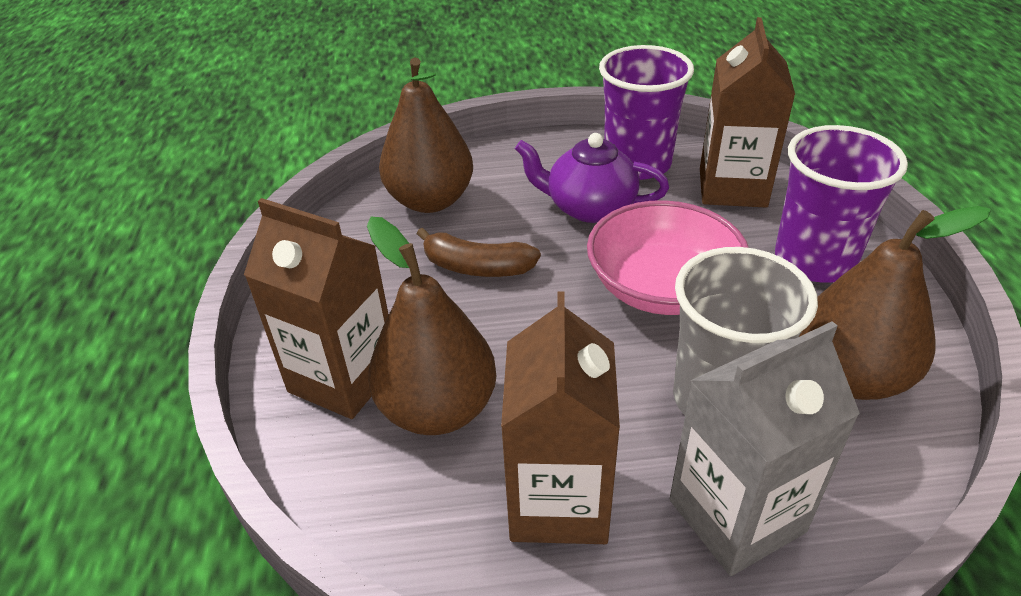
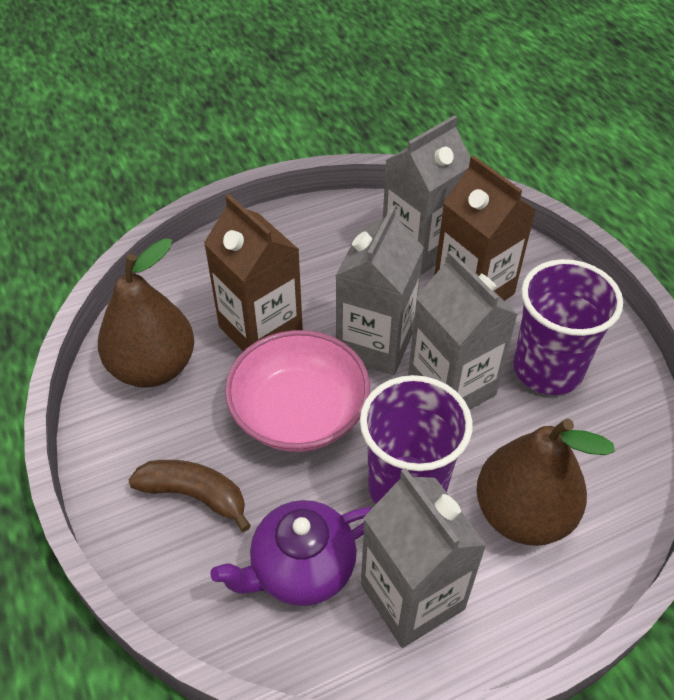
brown carton: 3 -> 2
brown pear: 3 -> 2
grey carton: 1 -> 4
grey cup: 1 -> 0

